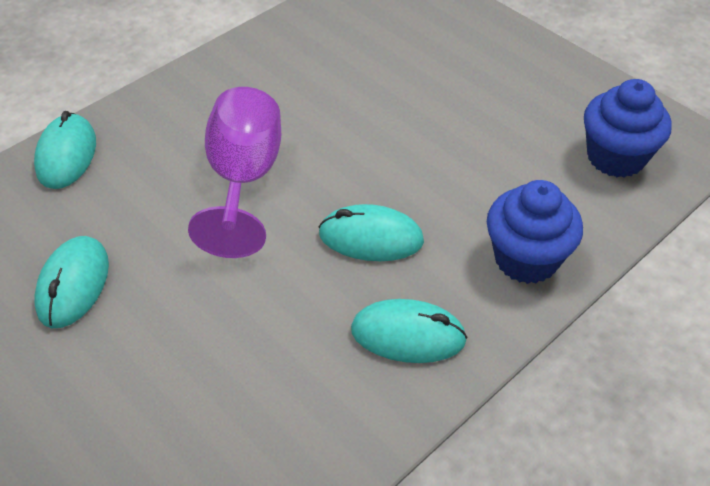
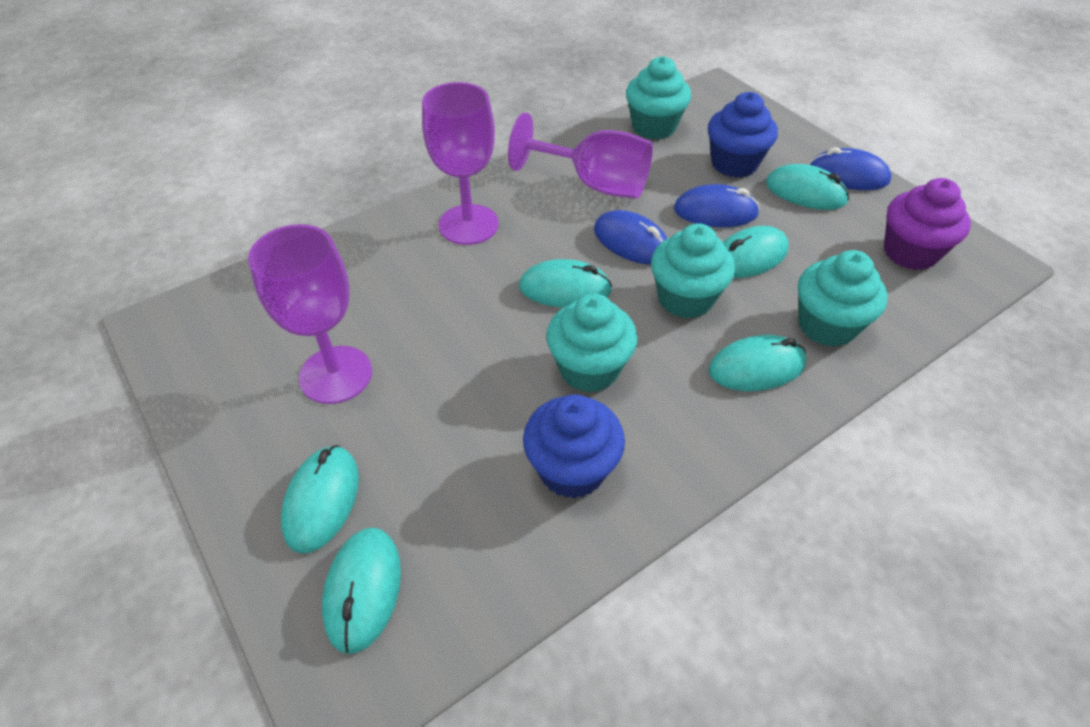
blue mouse: 0 -> 3
purple cupcake: 0 -> 1
purple goblet: 1 -> 3
turquoise cupcake: 0 -> 4
turquoise mouse: 4 -> 6

